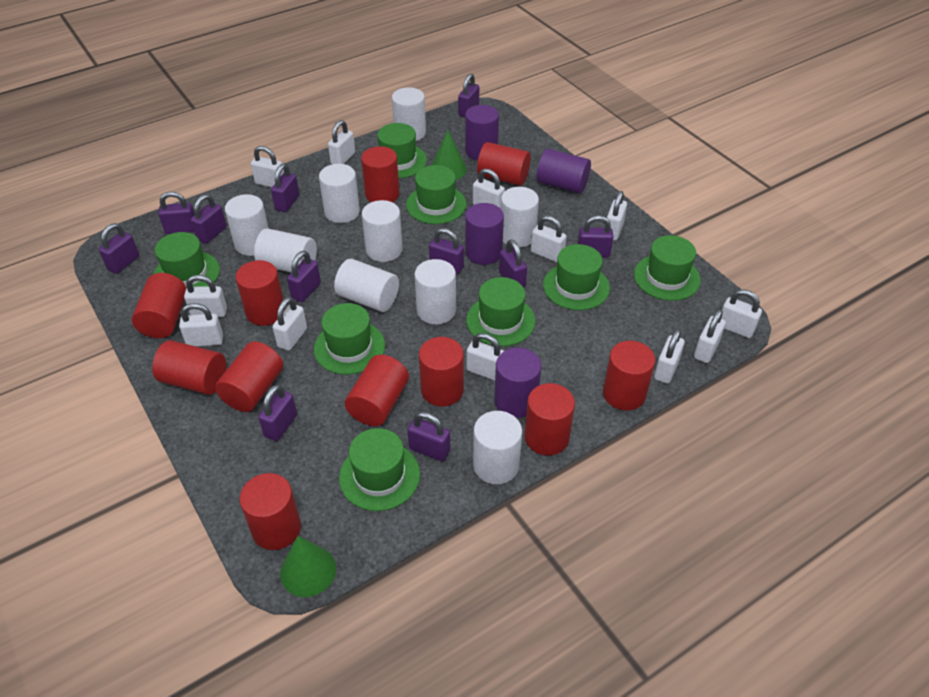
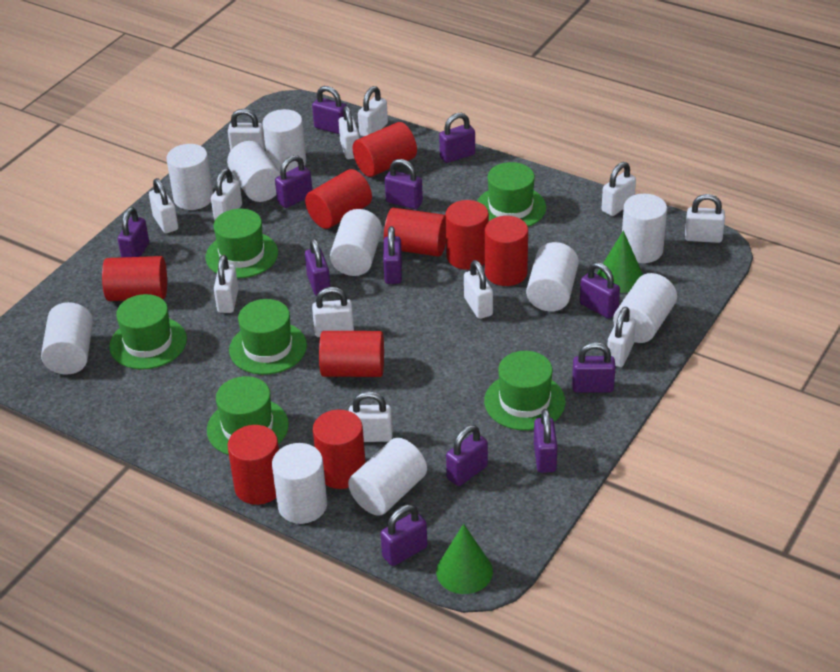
green hat: 8 -> 6
purple cylinder: 4 -> 0
purple padlock: 11 -> 12
red cylinder: 11 -> 9
white cylinder: 9 -> 10

